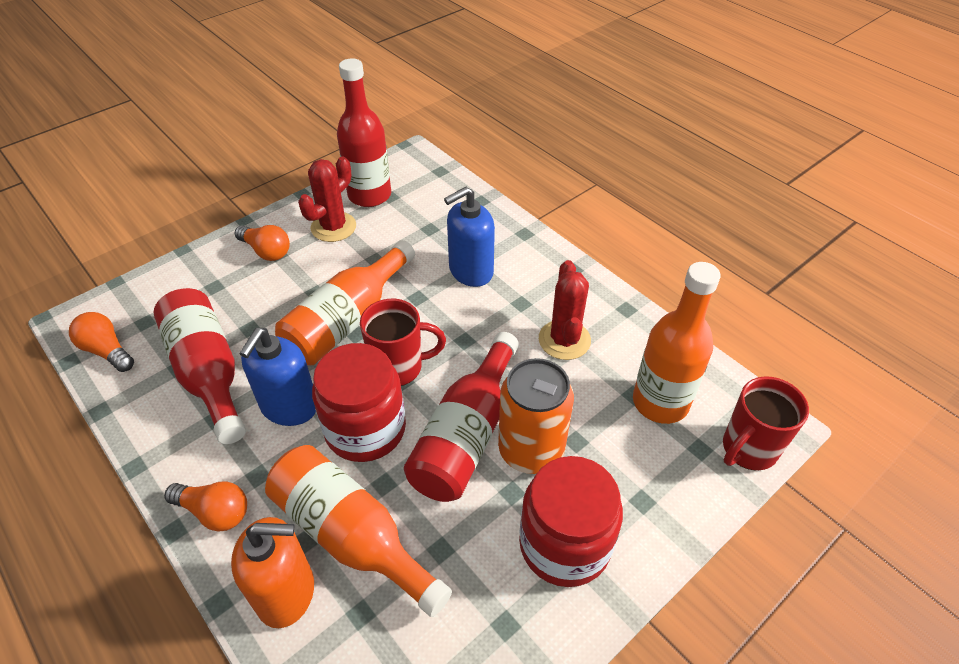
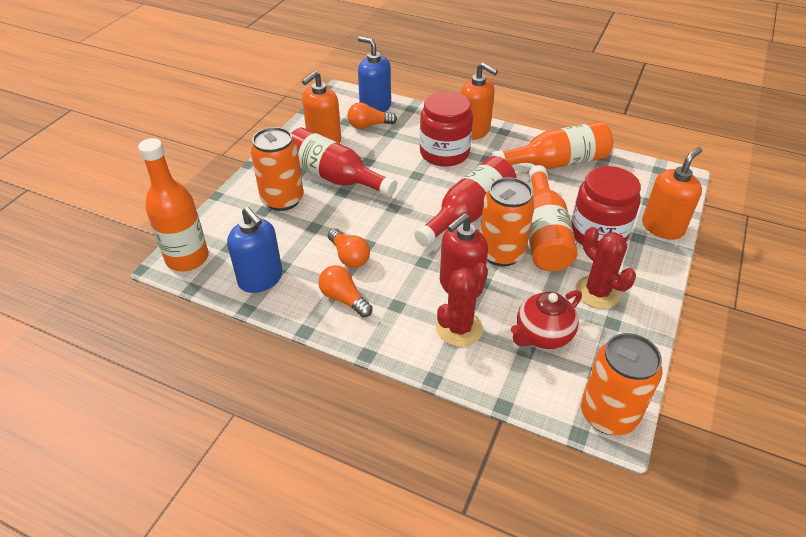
orange can: 1 -> 3
orange soap dispenser: 1 -> 3
red bottle: 3 -> 2
red mug: 2 -> 0
red soap dispenser: 0 -> 1
red teapot: 0 -> 1

